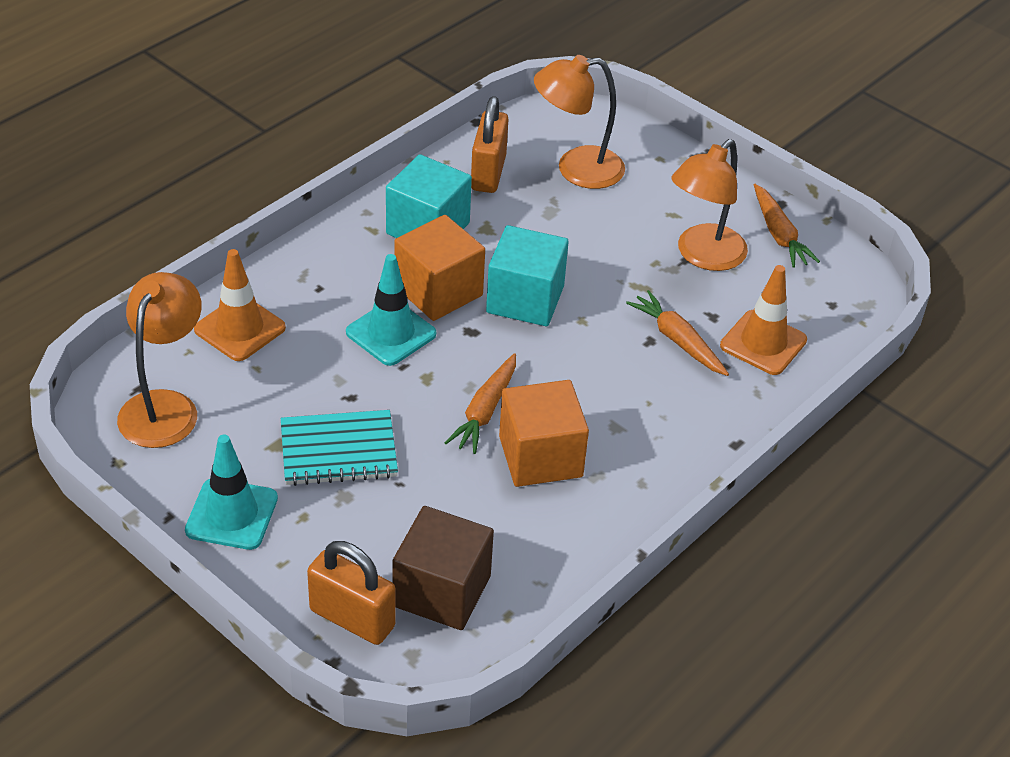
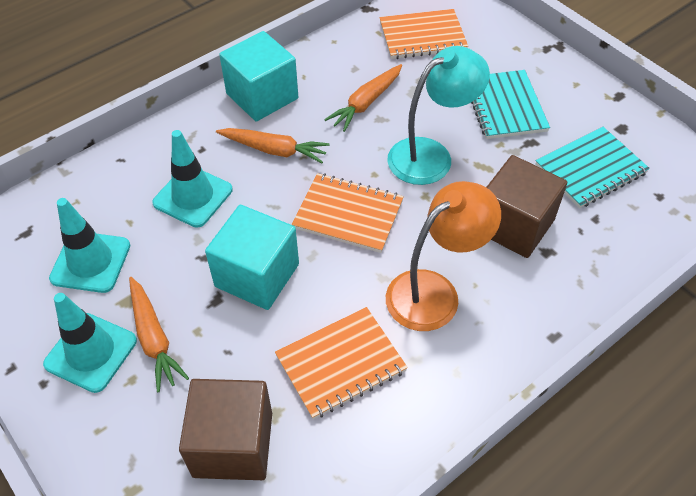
brown cube: 1 -> 2
orange cube: 2 -> 0
orange lamp: 3 -> 1
orange notebook: 0 -> 3
orange padlock: 2 -> 0
orange traffic cone: 2 -> 0
turquoise lamp: 0 -> 1
turquoise notebook: 1 -> 2
turquoise traffic cone: 2 -> 3

